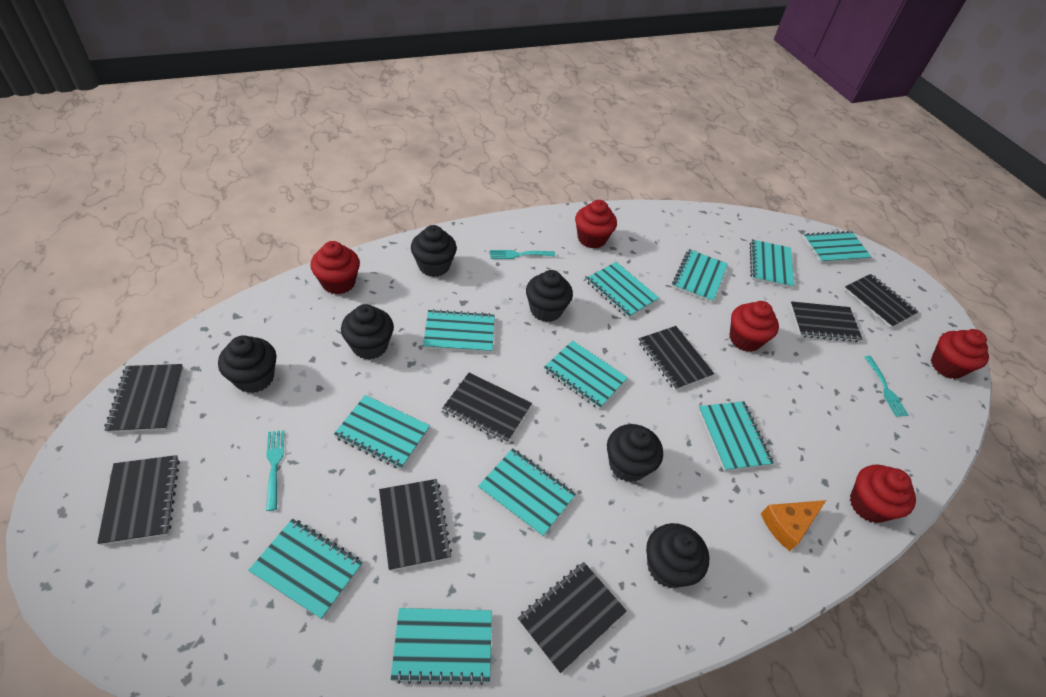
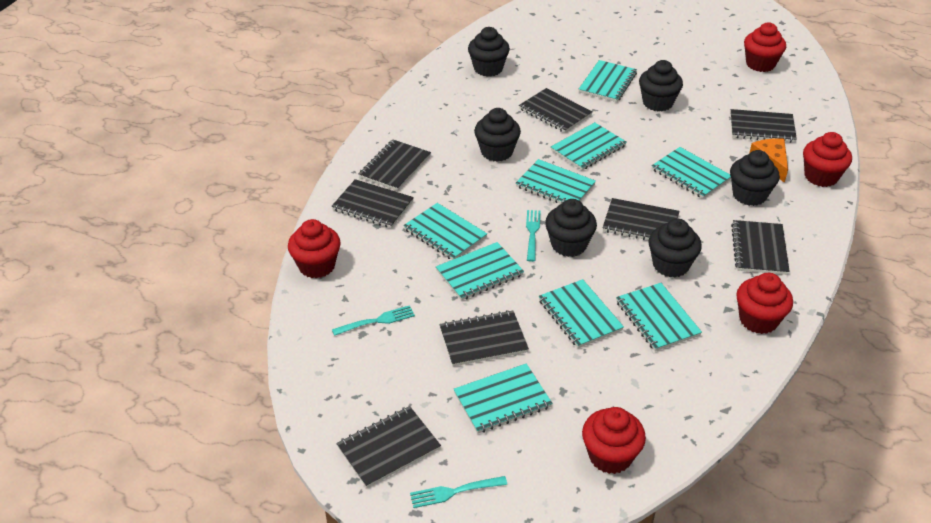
turquoise notebook: 11 -> 9

